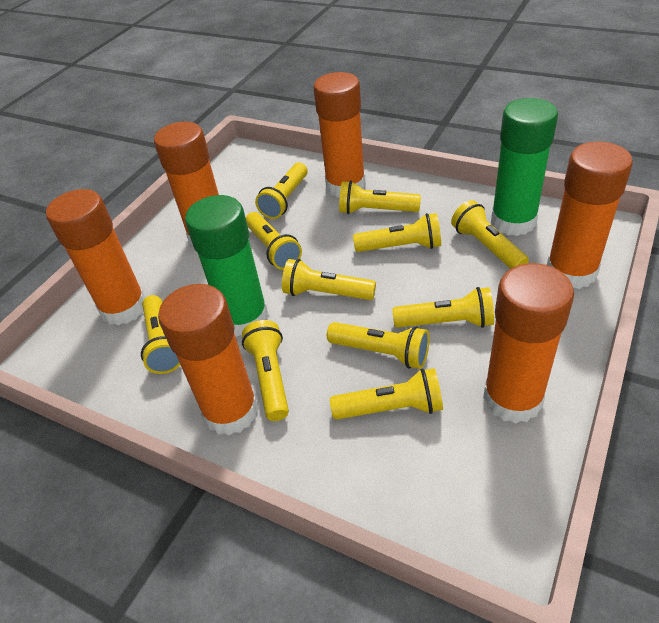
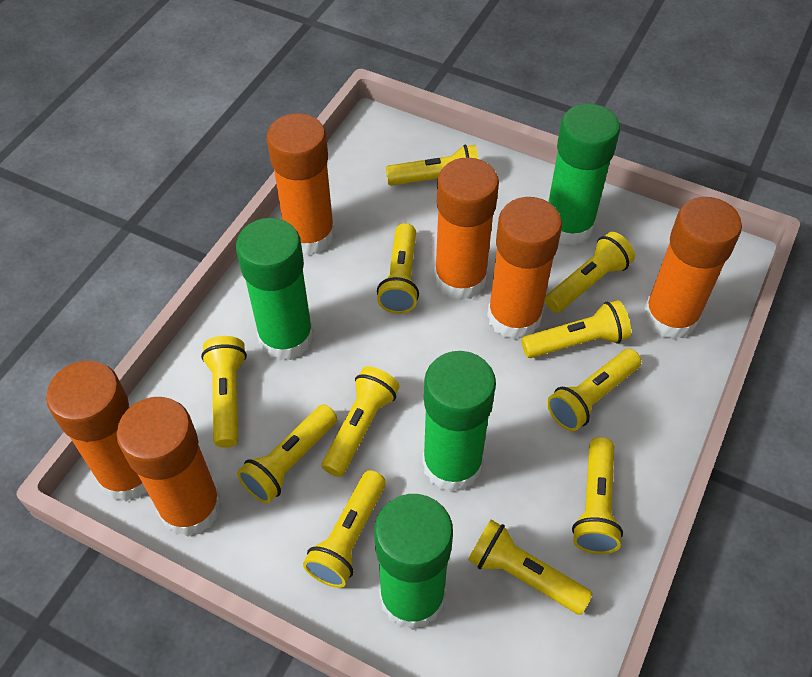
green glue stick: 2 -> 4

